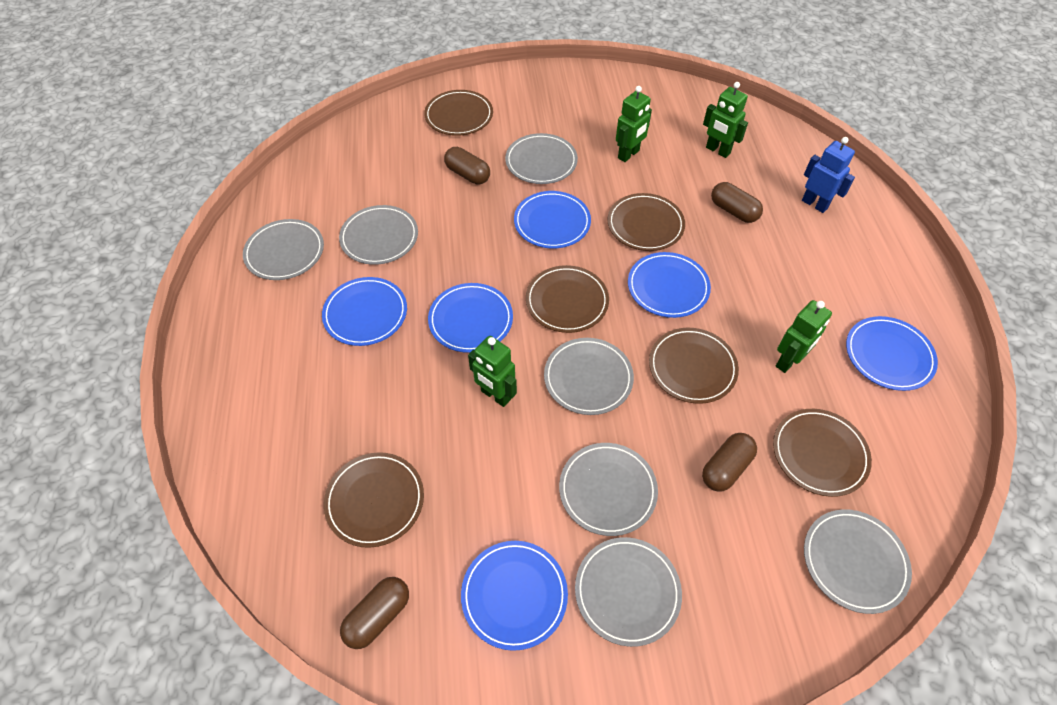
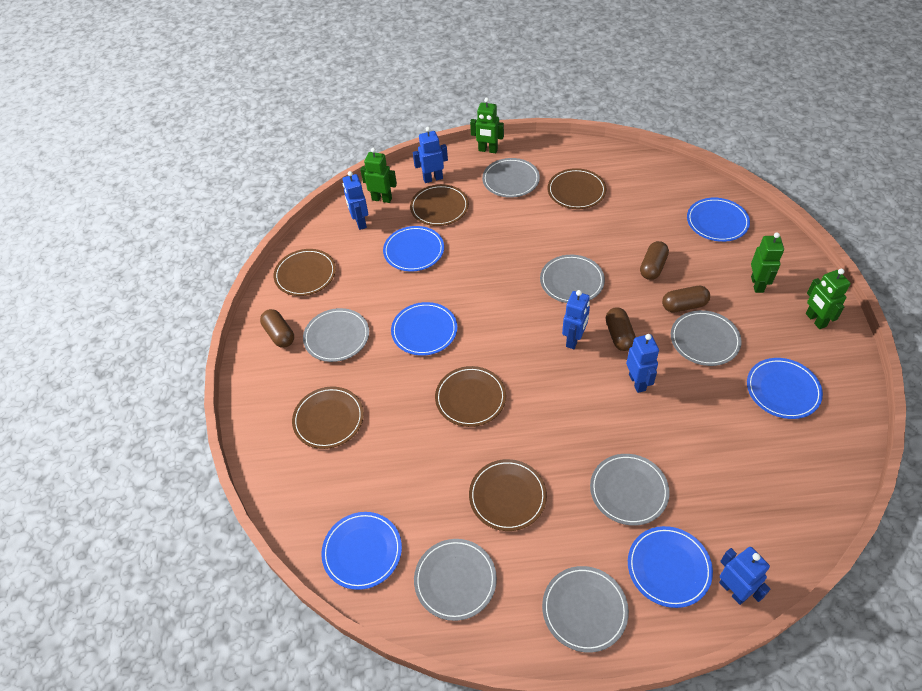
blue robot: 1 -> 5

